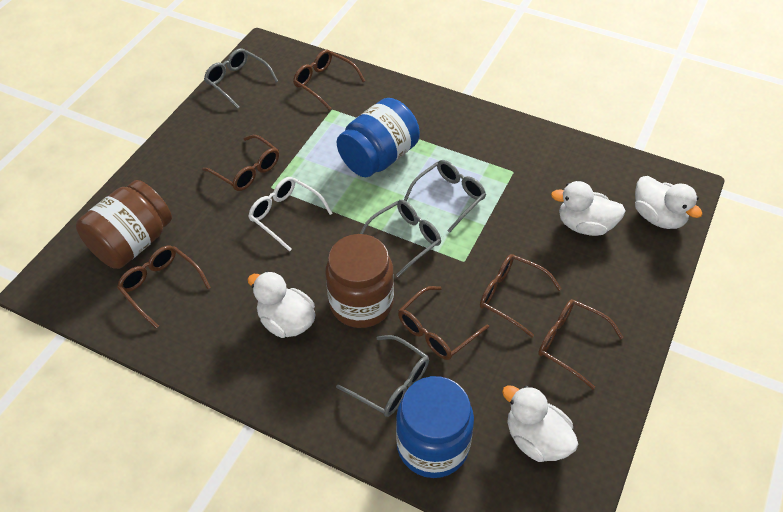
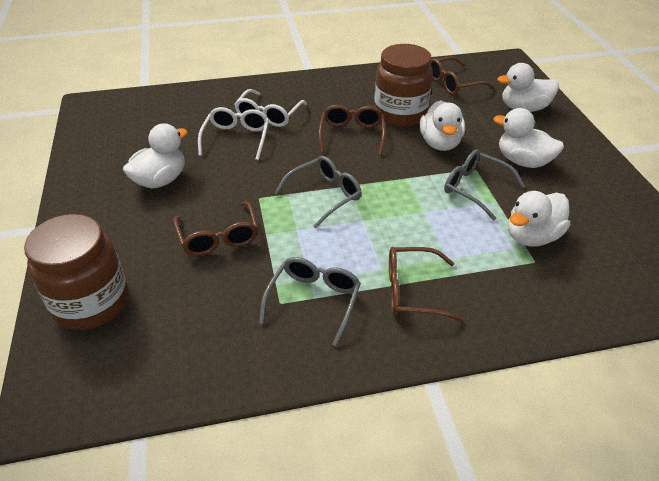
blue jar: 2 -> 0
brown glasses: 6 -> 4
grey glasses: 4 -> 3
white duck: 4 -> 5
white glasses: 1 -> 2

